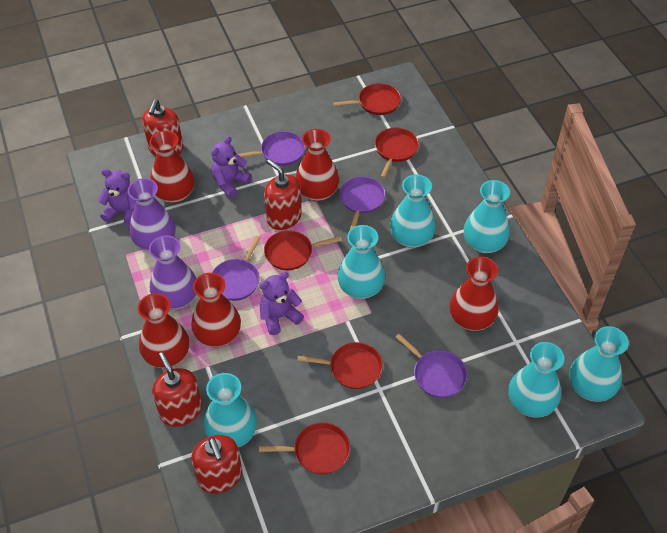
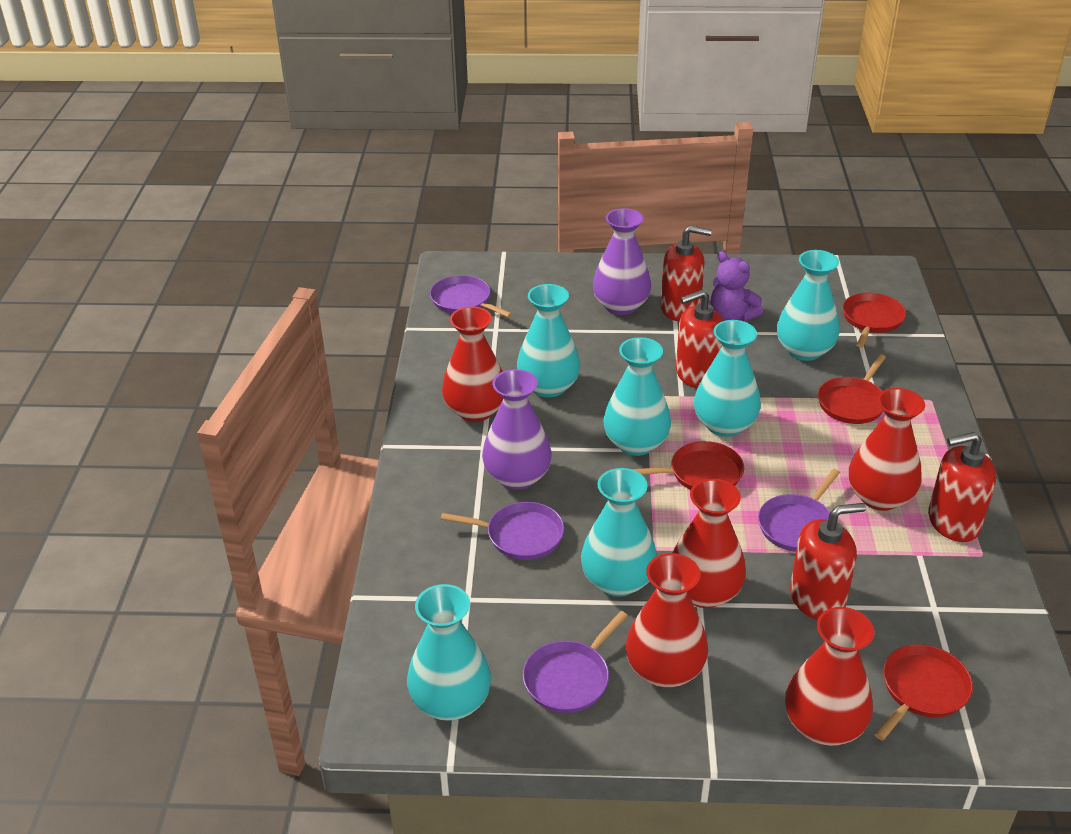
purple teddy bear: 3 -> 1
red pan: 5 -> 4

